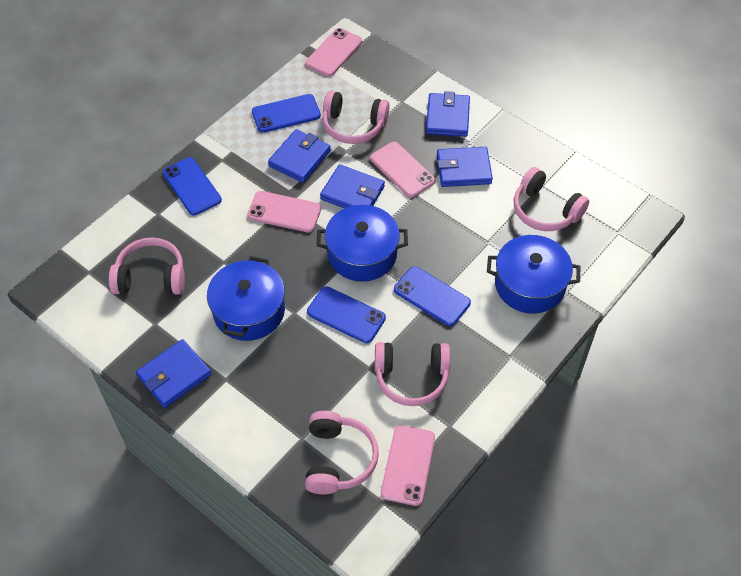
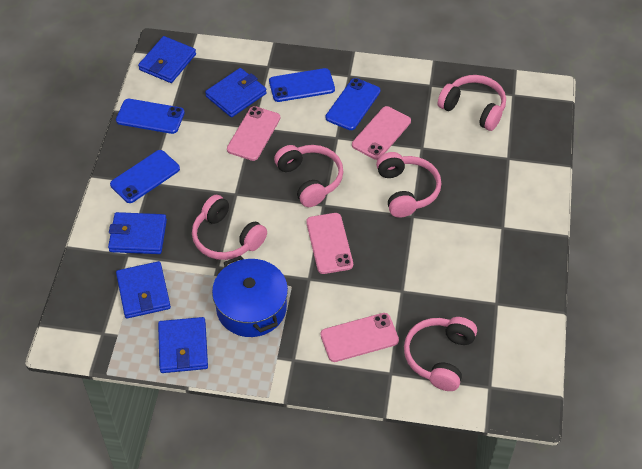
blue pot: 3 -> 1

